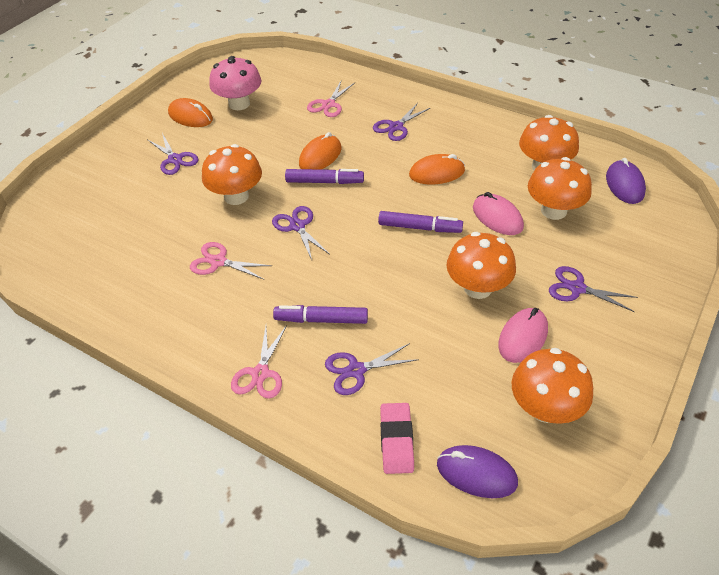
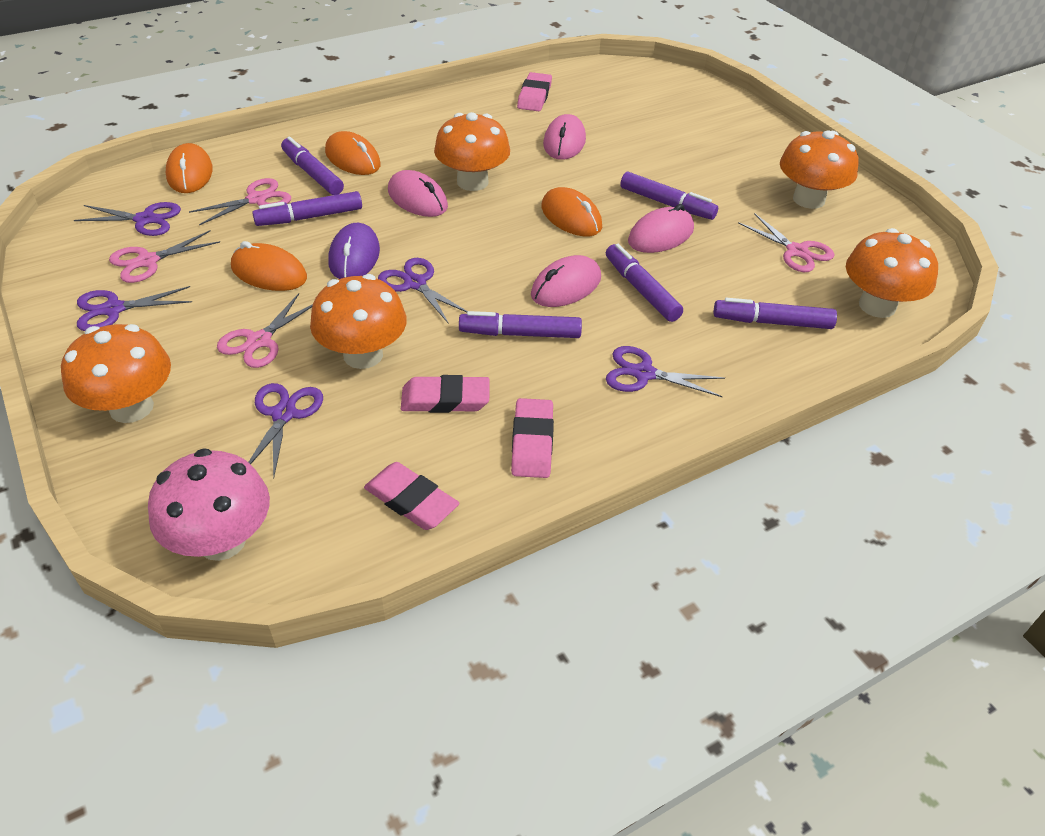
orange mouse: 3 -> 4
pink eraser: 1 -> 4
pink mouse: 2 -> 4
pink scissors: 3 -> 4
purple marker: 3 -> 6
purple mouse: 2 -> 1

